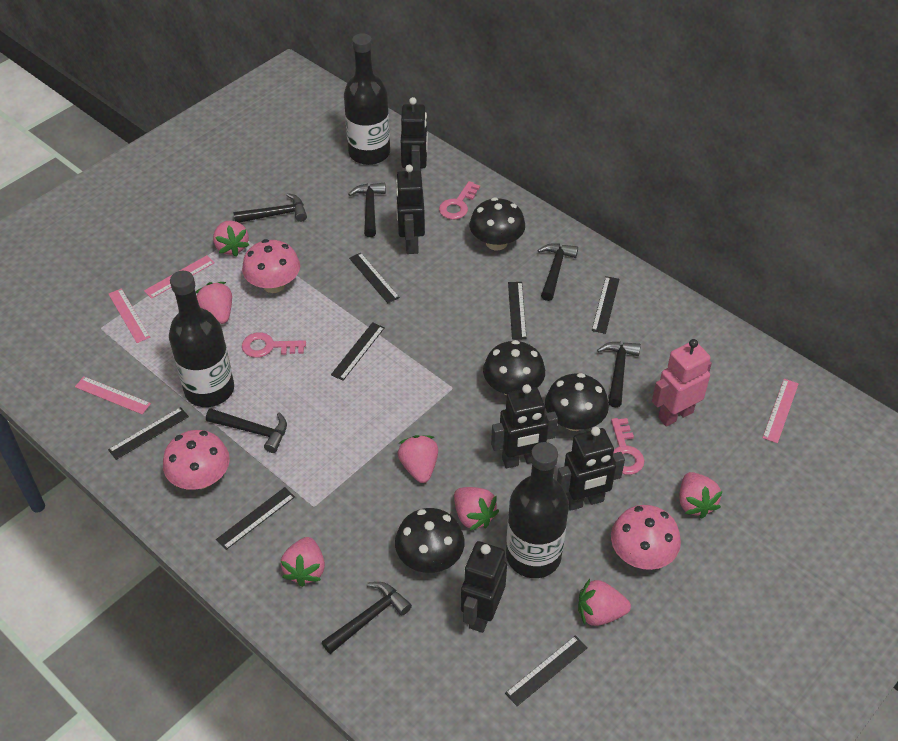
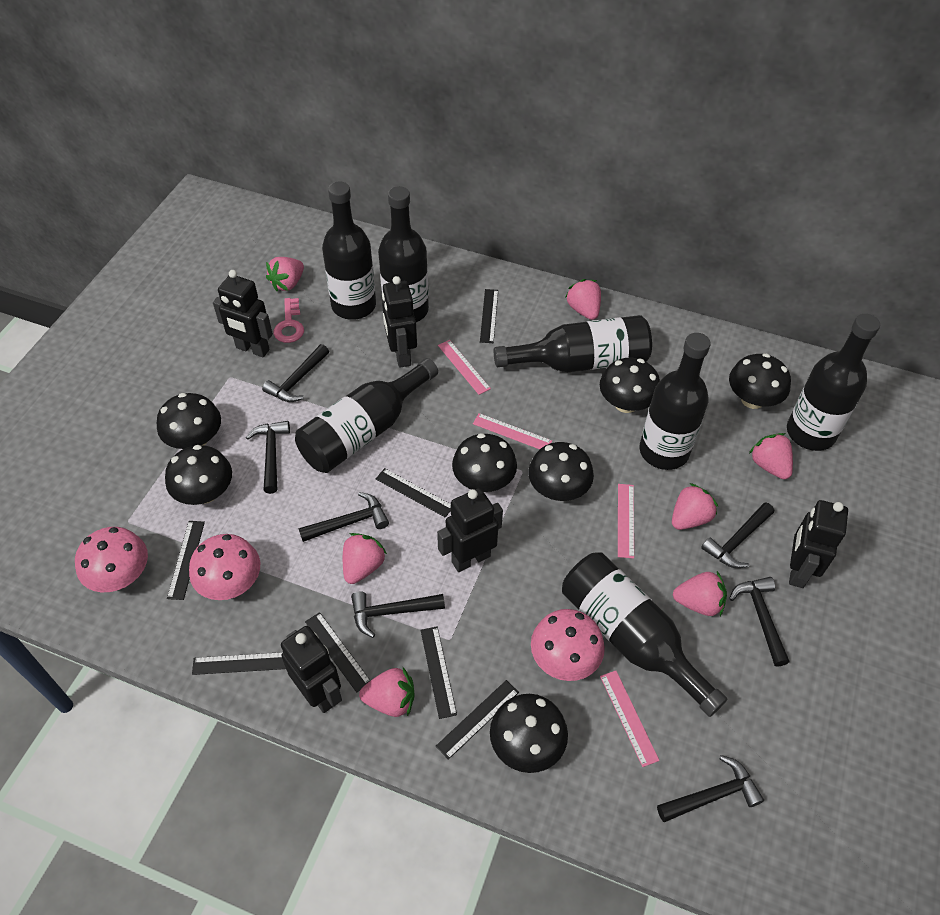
black bottle: 3 -> 7
black hammer: 6 -> 7
black mushroom: 4 -> 7
pink key: 3 -> 1
pink robot: 1 -> 0

